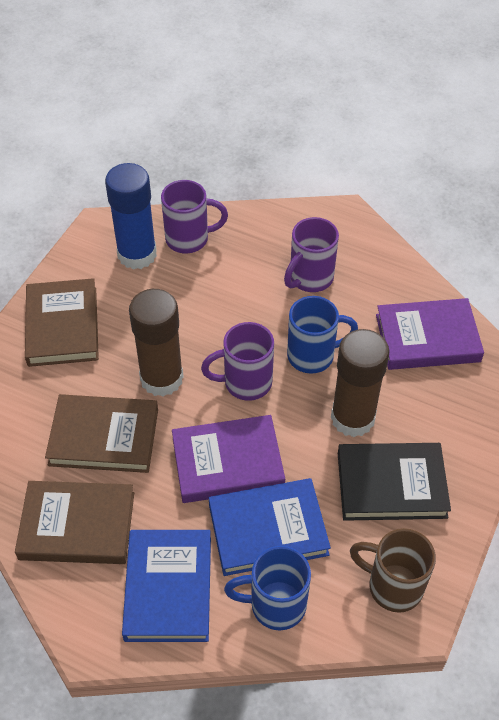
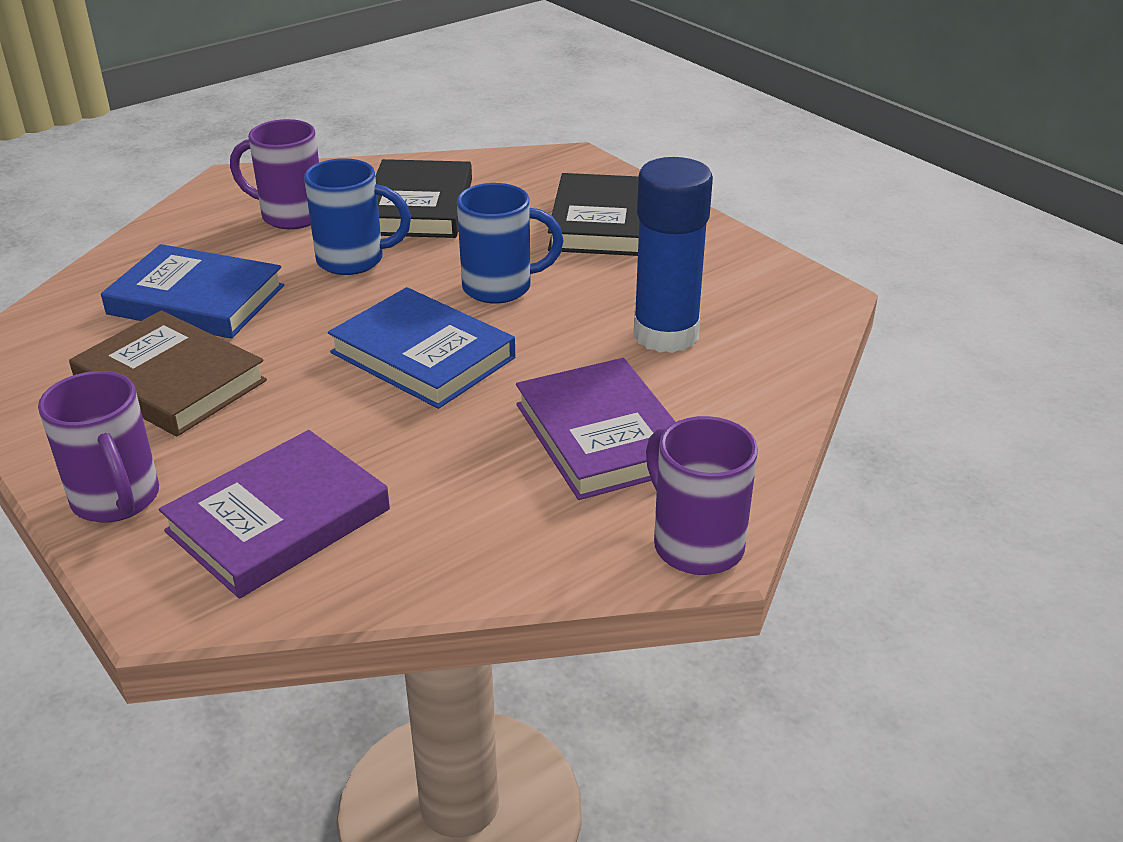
black book: 1 -> 2
brown book: 3 -> 1
brown glue stick: 2 -> 0
brown mug: 1 -> 0

